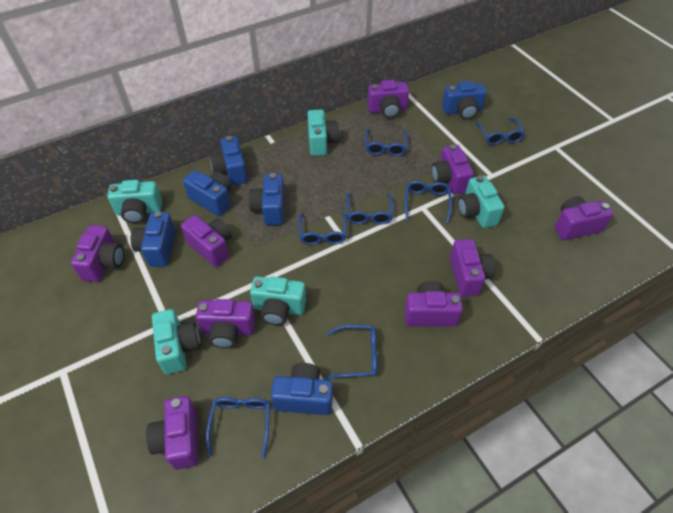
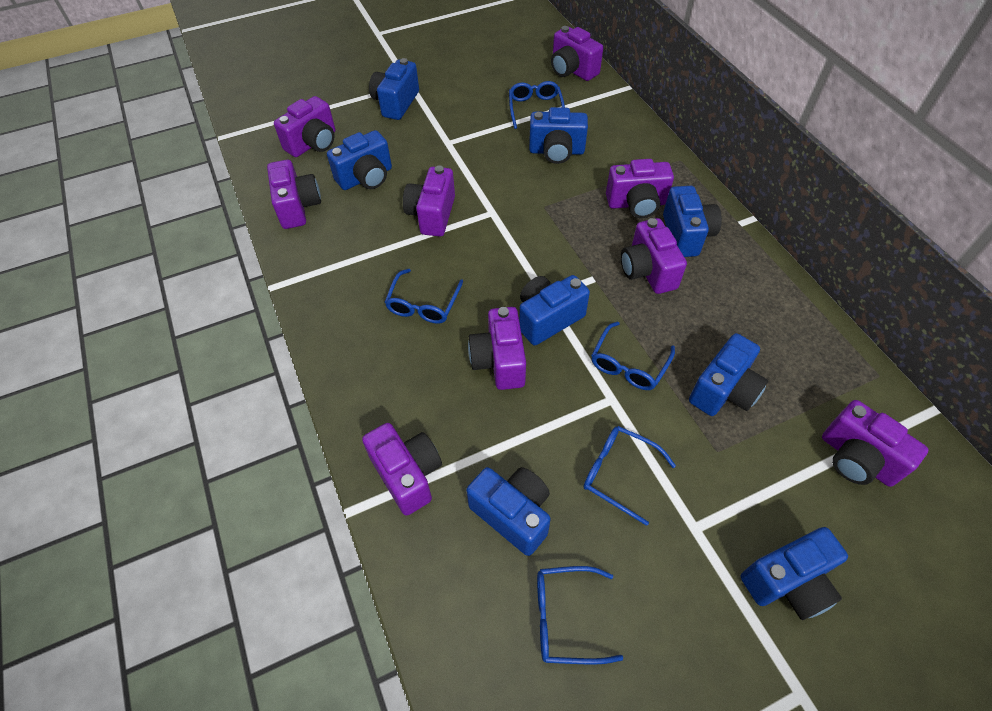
blue camera: 6 -> 8
blue glasses: 7 -> 5
turquoise camera: 5 -> 0

